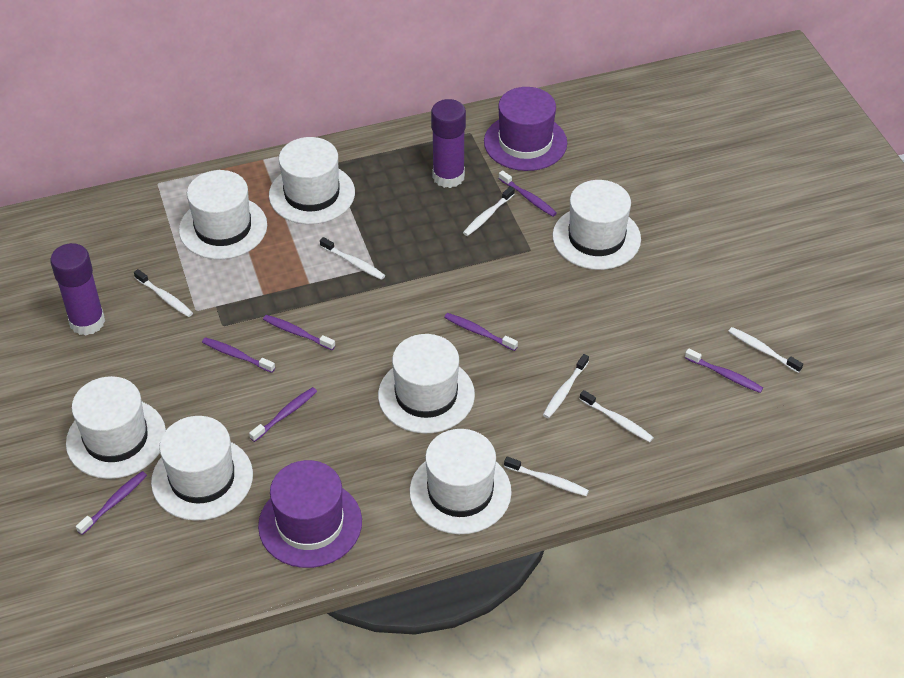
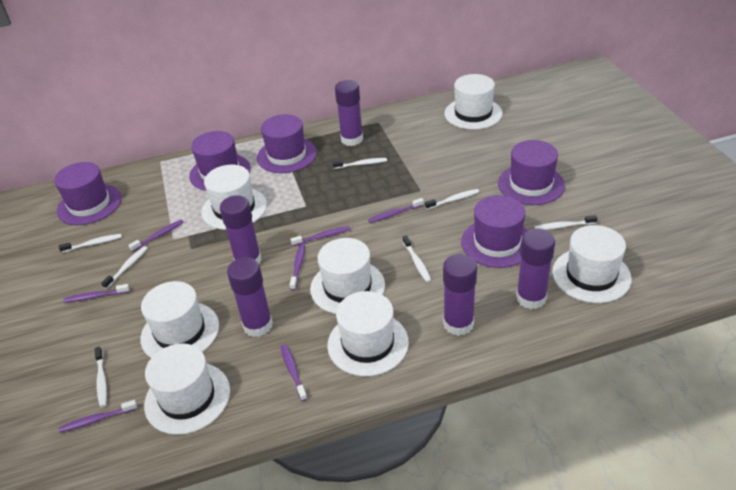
purple glue stick: 2 -> 5
purple hat: 2 -> 5

